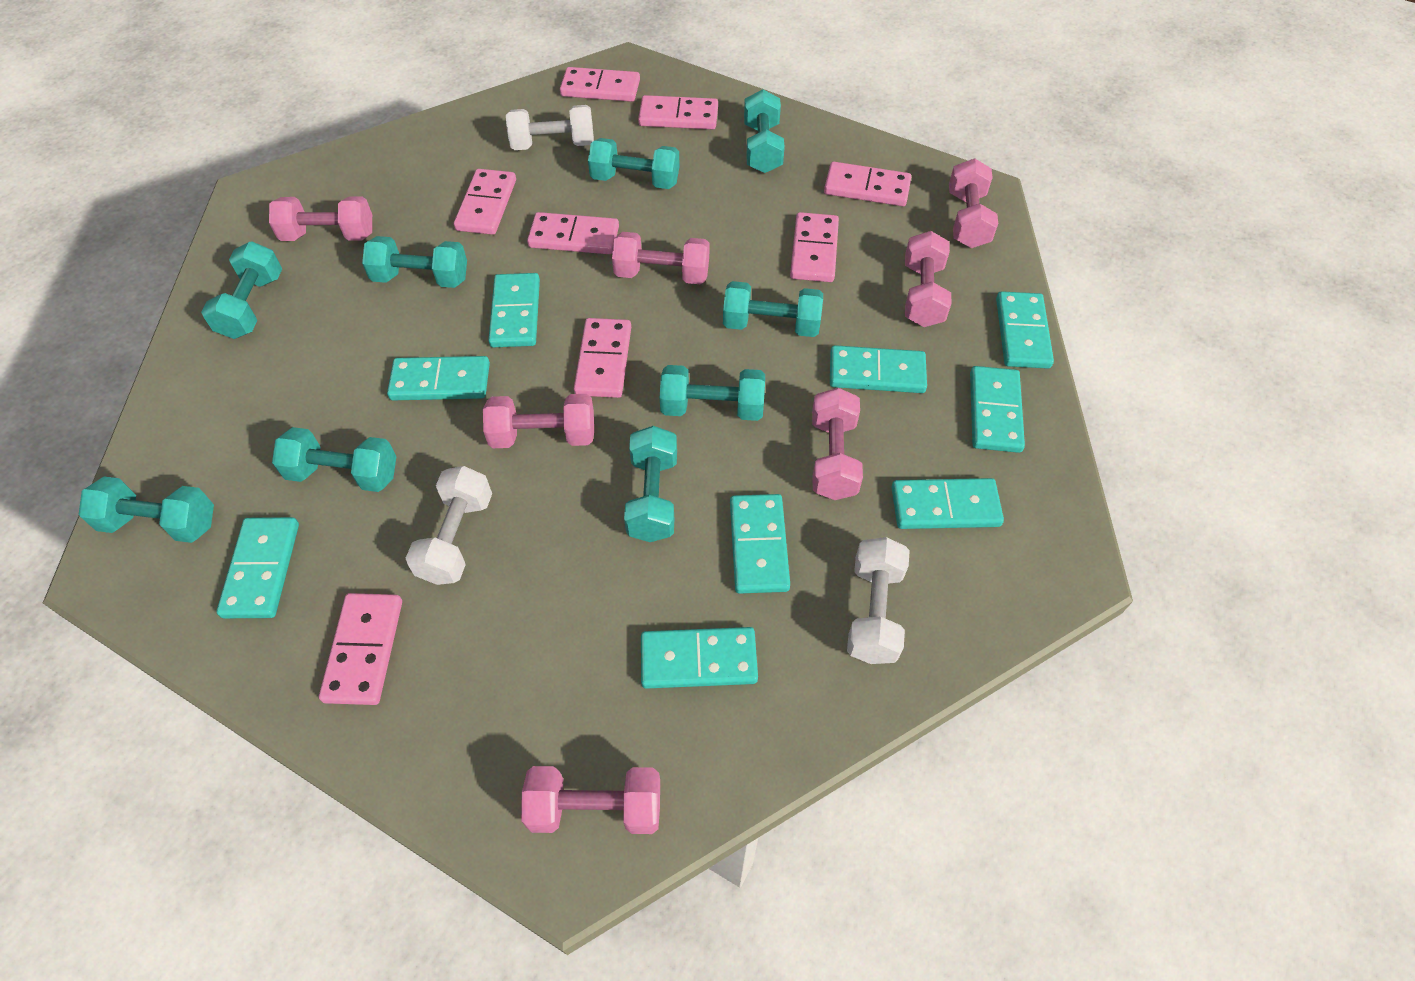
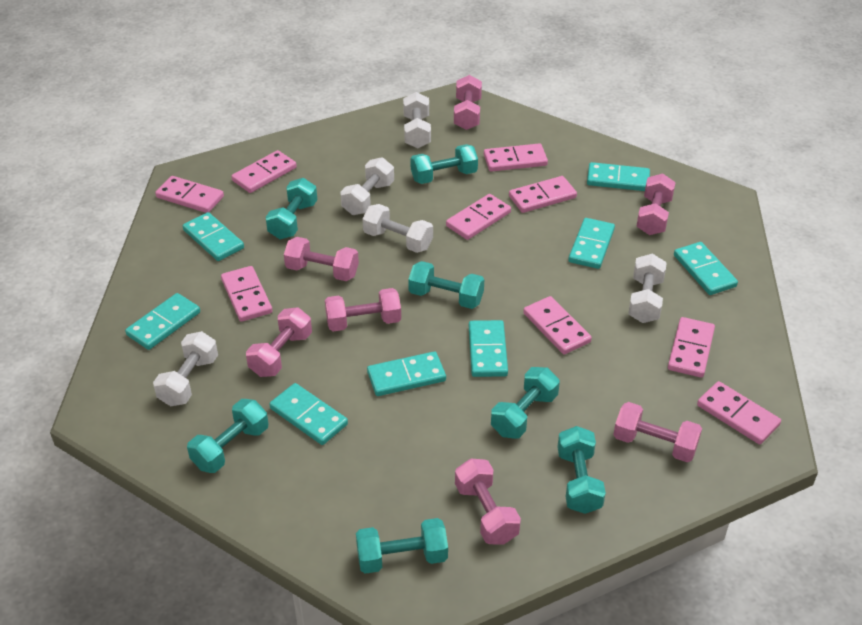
pink domino: 8 -> 9
turquoise domino: 9 -> 8
turquoise dumbbell: 9 -> 7
white dumbbell: 3 -> 5

